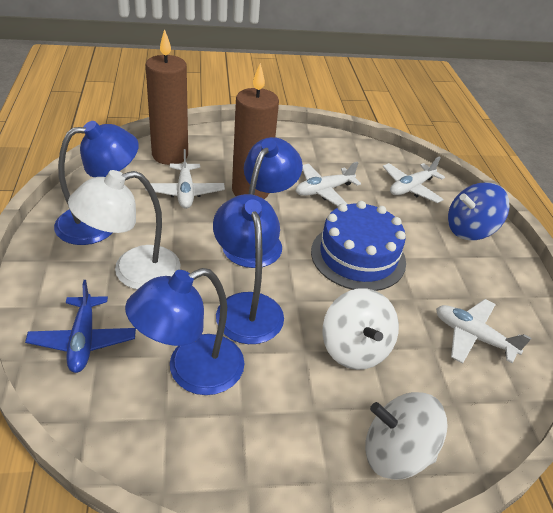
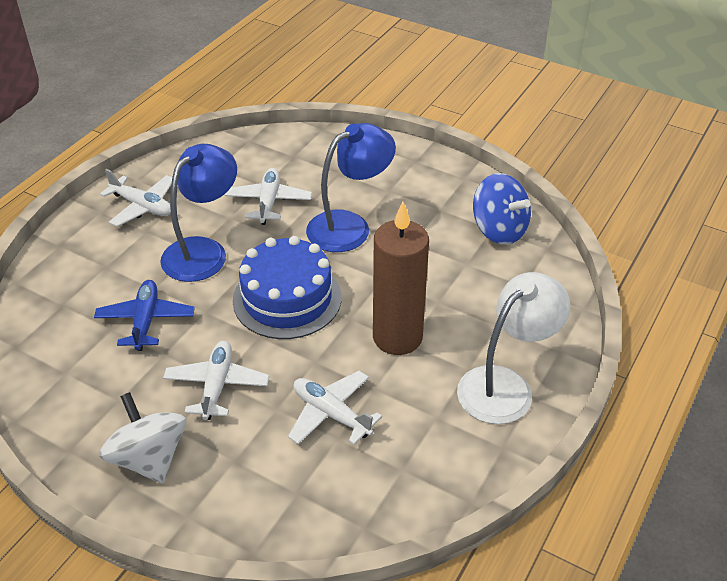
blue lamp: 4 -> 2
brown candle: 2 -> 1
white spinning top: 2 -> 1

